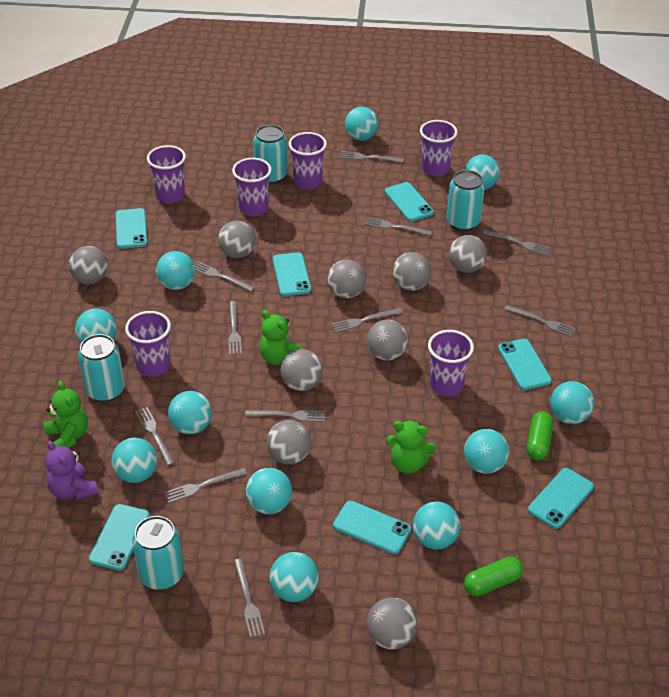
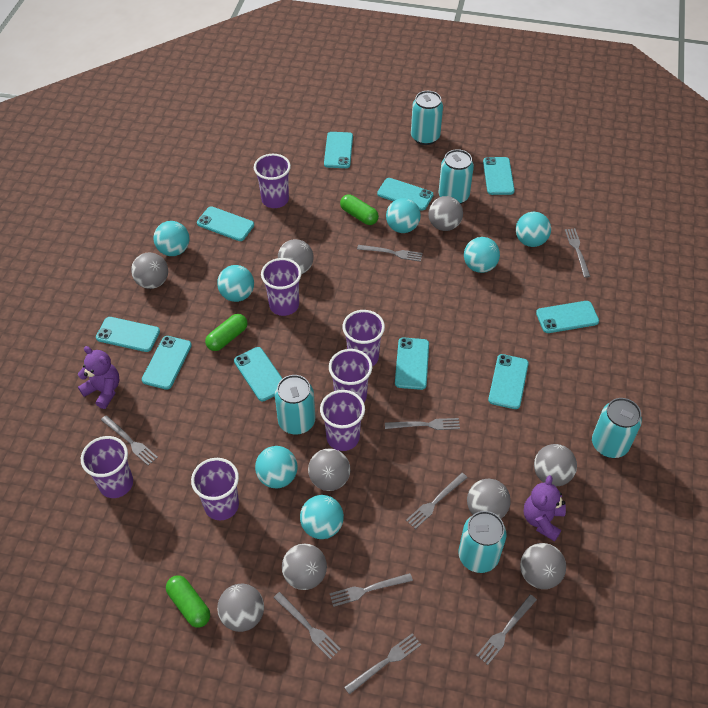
green capsule: 2 -> 3
green teddy bear: 3 -> 0
grey fork: 11 -> 9
purple cup: 6 -> 7
purple teddy bear: 1 -> 2
turquoise ball: 11 -> 7
turquoise can: 4 -> 5
turquoise phone: 7 -> 10

